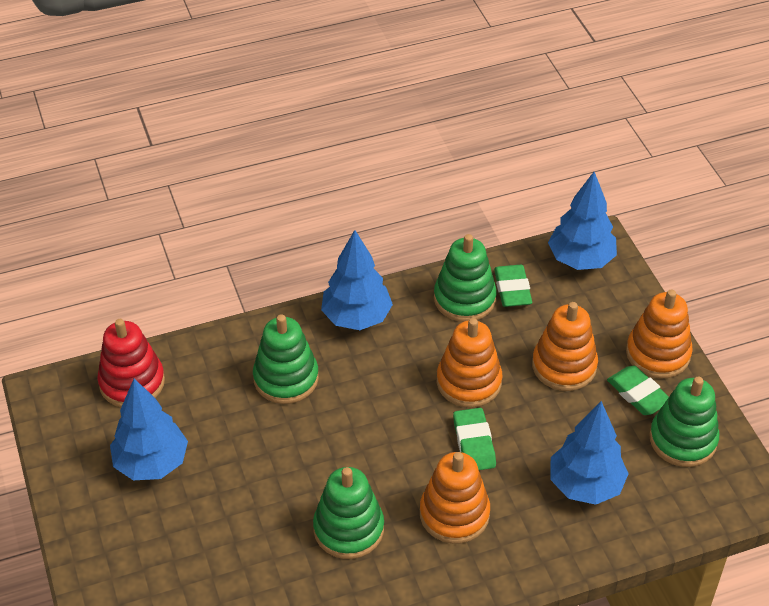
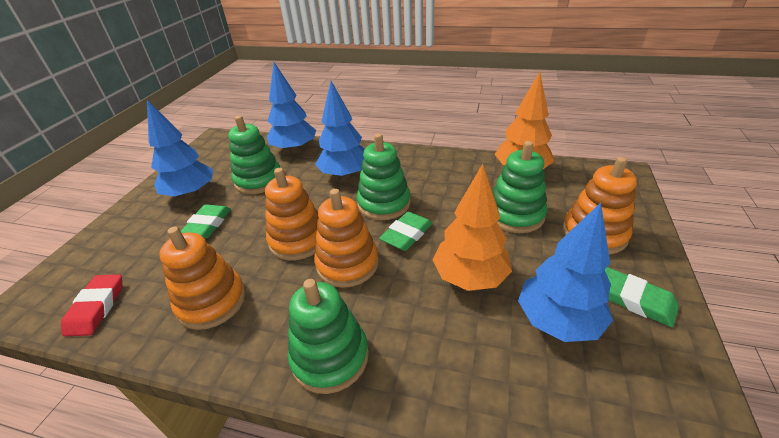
orange tree: 0 -> 2
red eraser: 0 -> 1
red stacking toy: 1 -> 0

